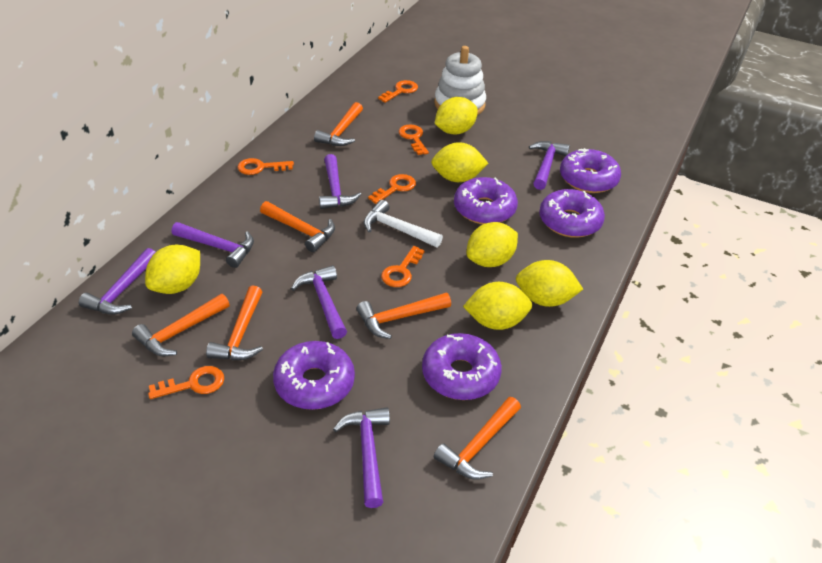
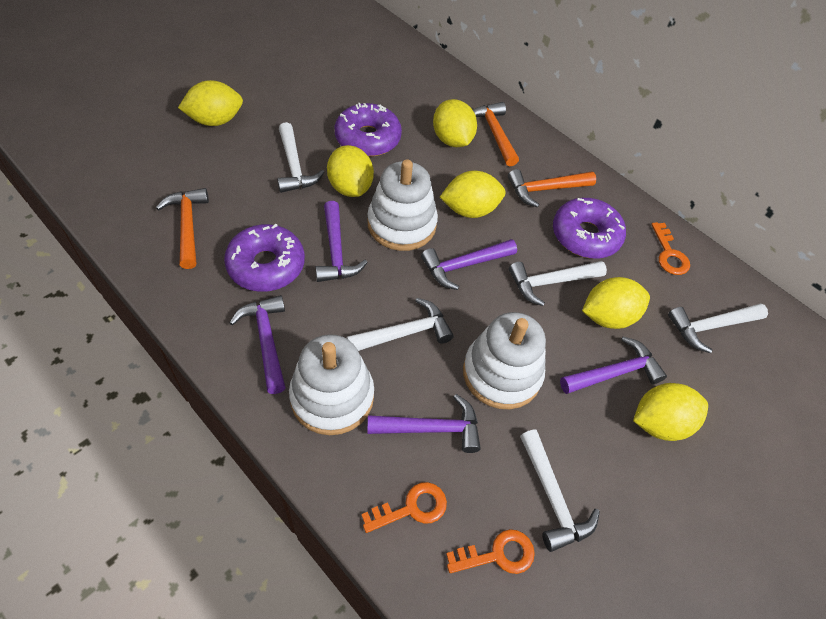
orange hammer: 6 -> 3
orange key: 6 -> 3
purple donut: 5 -> 3
purple hammer: 6 -> 5
white hammer: 1 -> 5
white stacking toy: 1 -> 3

